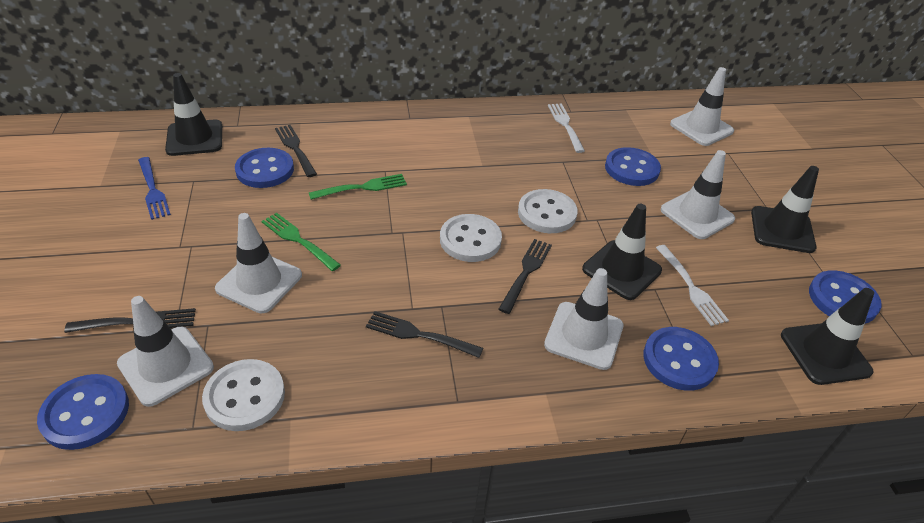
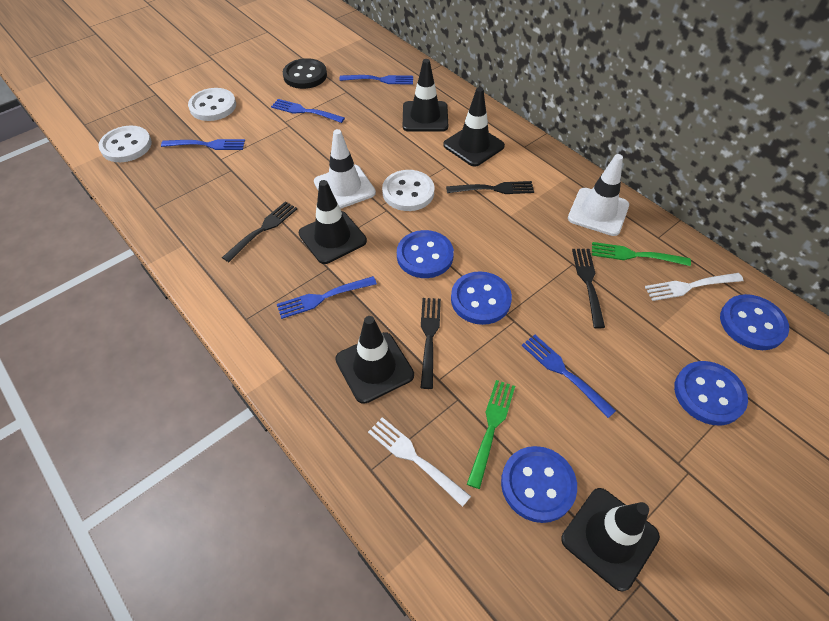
black button: 0 -> 1
black traffic cone: 4 -> 5
blue fork: 1 -> 5
white traffic cone: 5 -> 2

